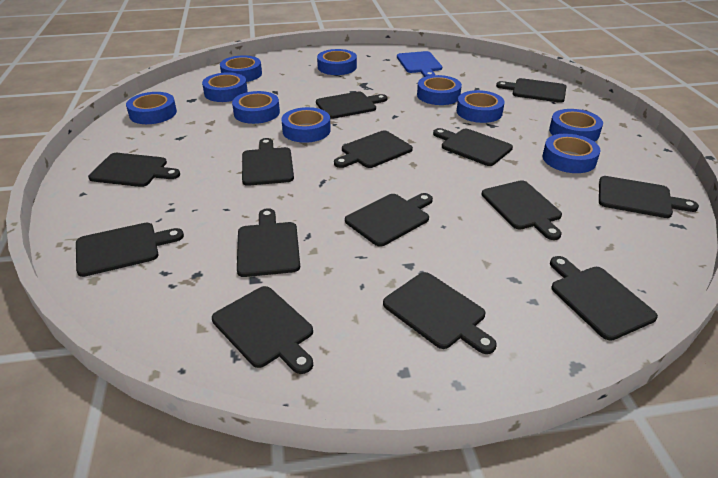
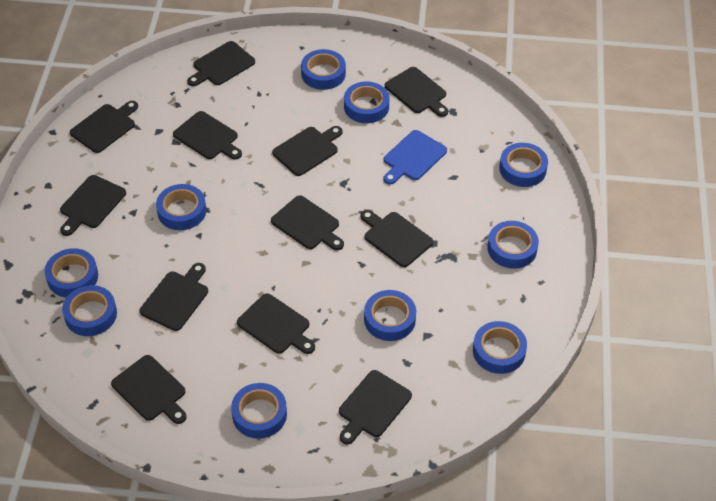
black cutting board: 14 -> 12

